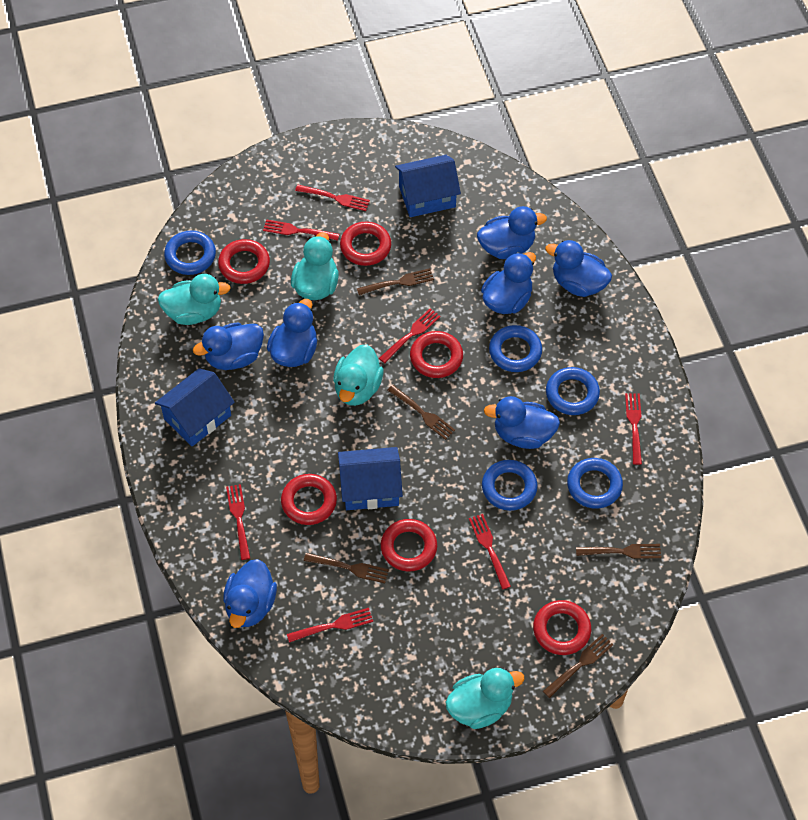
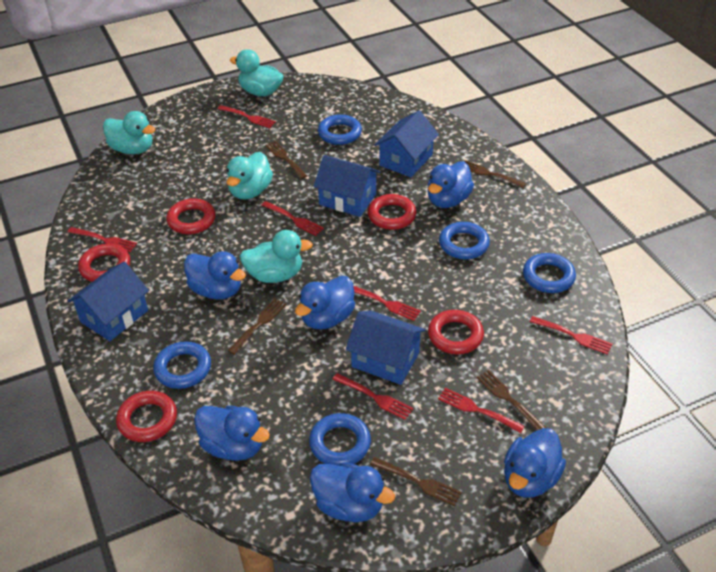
blue duck: 7 -> 6
blue house: 3 -> 4
red ring: 6 -> 5

